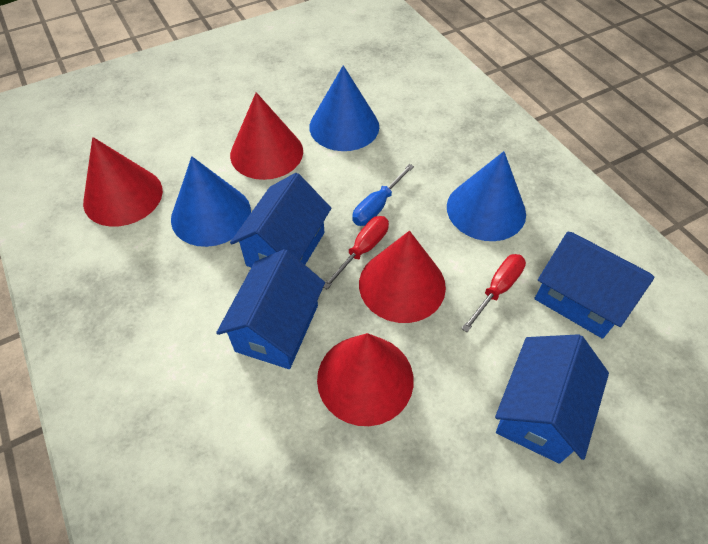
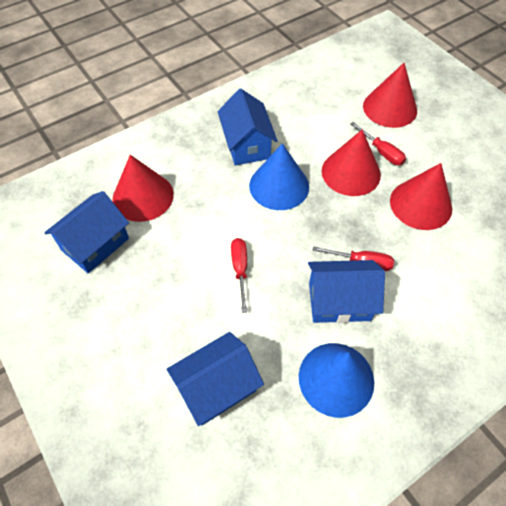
blue cone: 3 -> 2
blue screwdriver: 1 -> 0
red screwdriver: 2 -> 3

